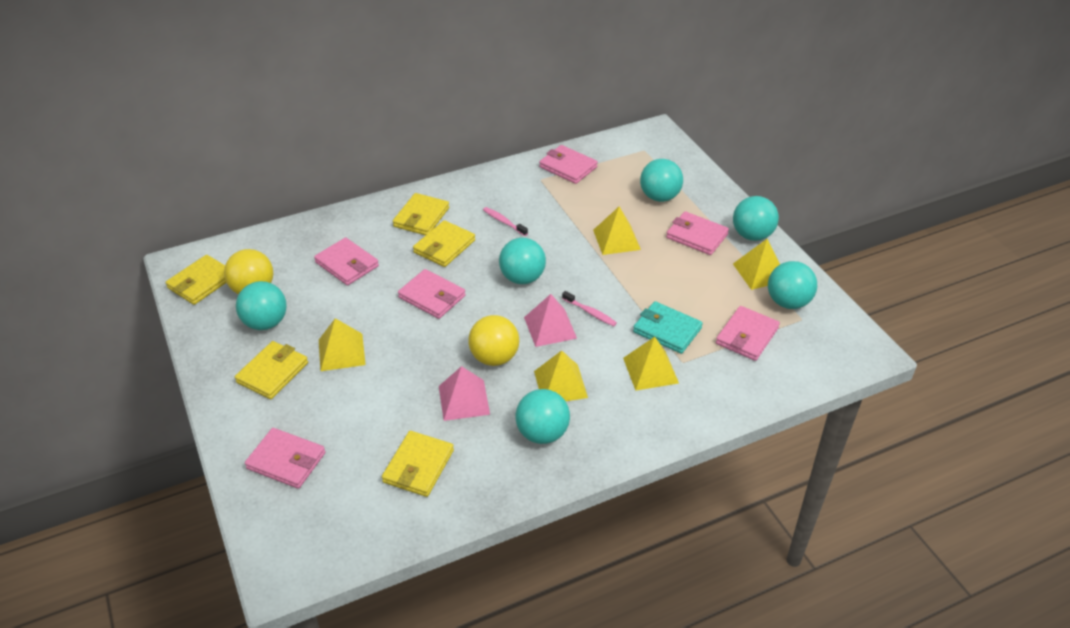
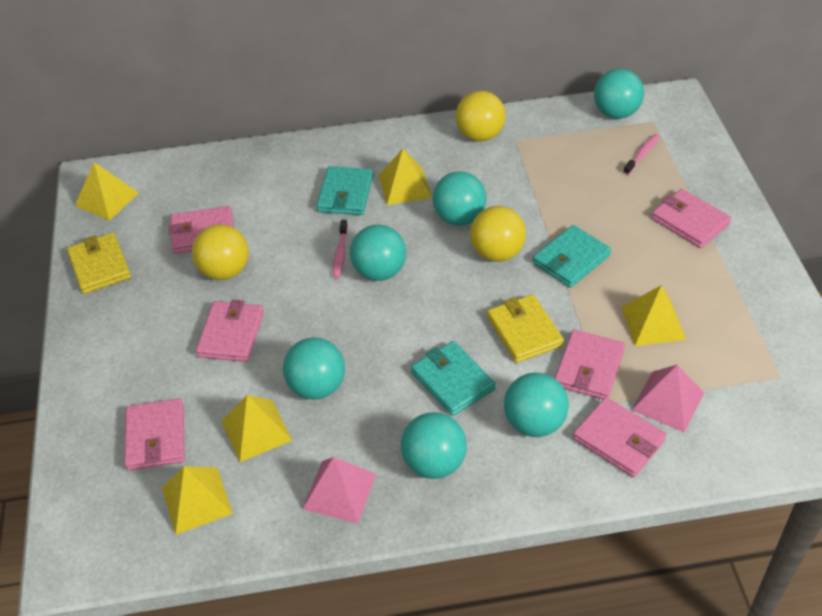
turquoise wallet: 1 -> 3
yellow ball: 2 -> 3
yellow wallet: 5 -> 2

